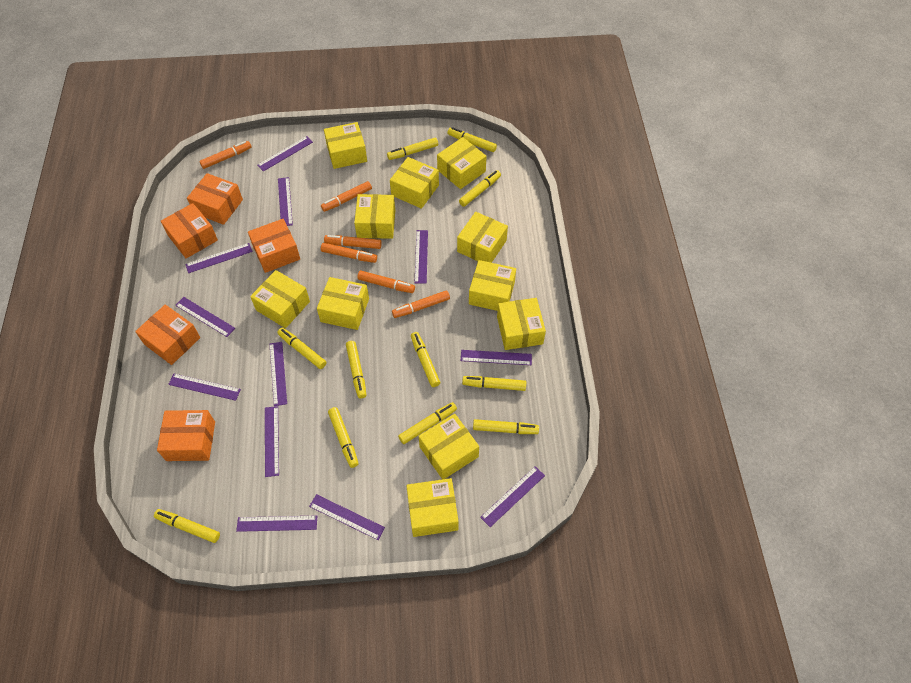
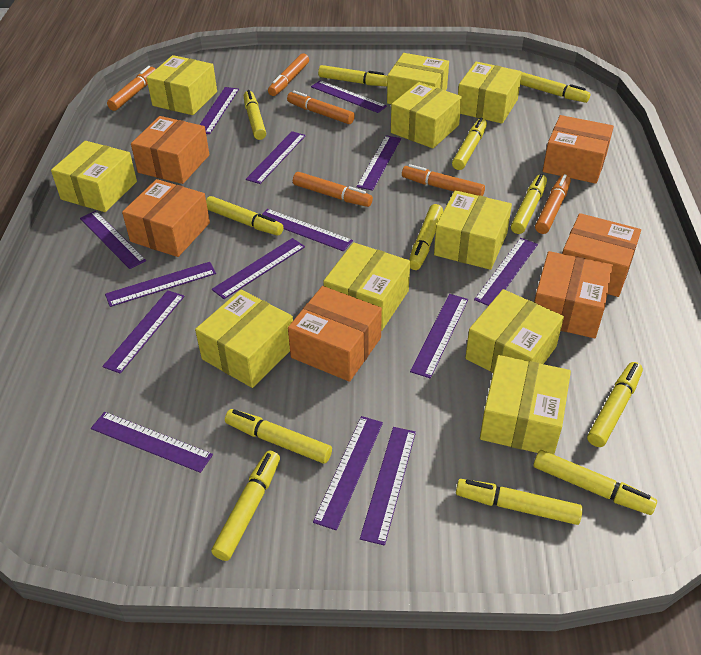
orange box: 5 -> 6
purple ruler: 12 -> 14
yellow box: 11 -> 10
yellow marker: 11 -> 12

